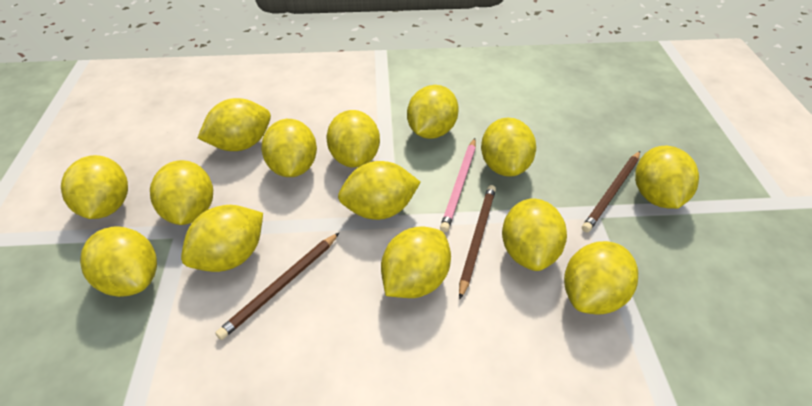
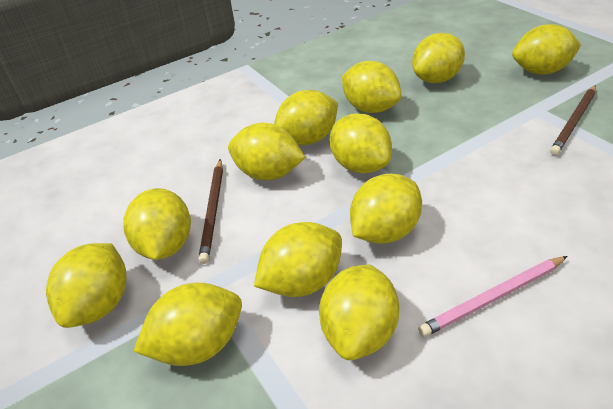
brown pencil: 3 -> 2
yellow lemon: 14 -> 12

